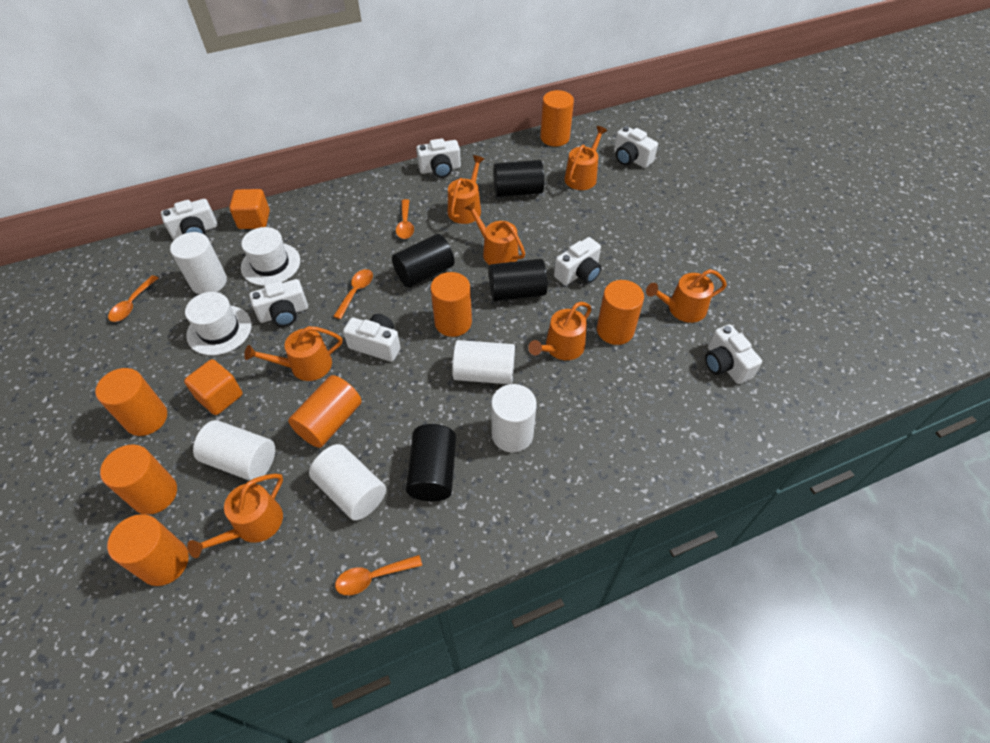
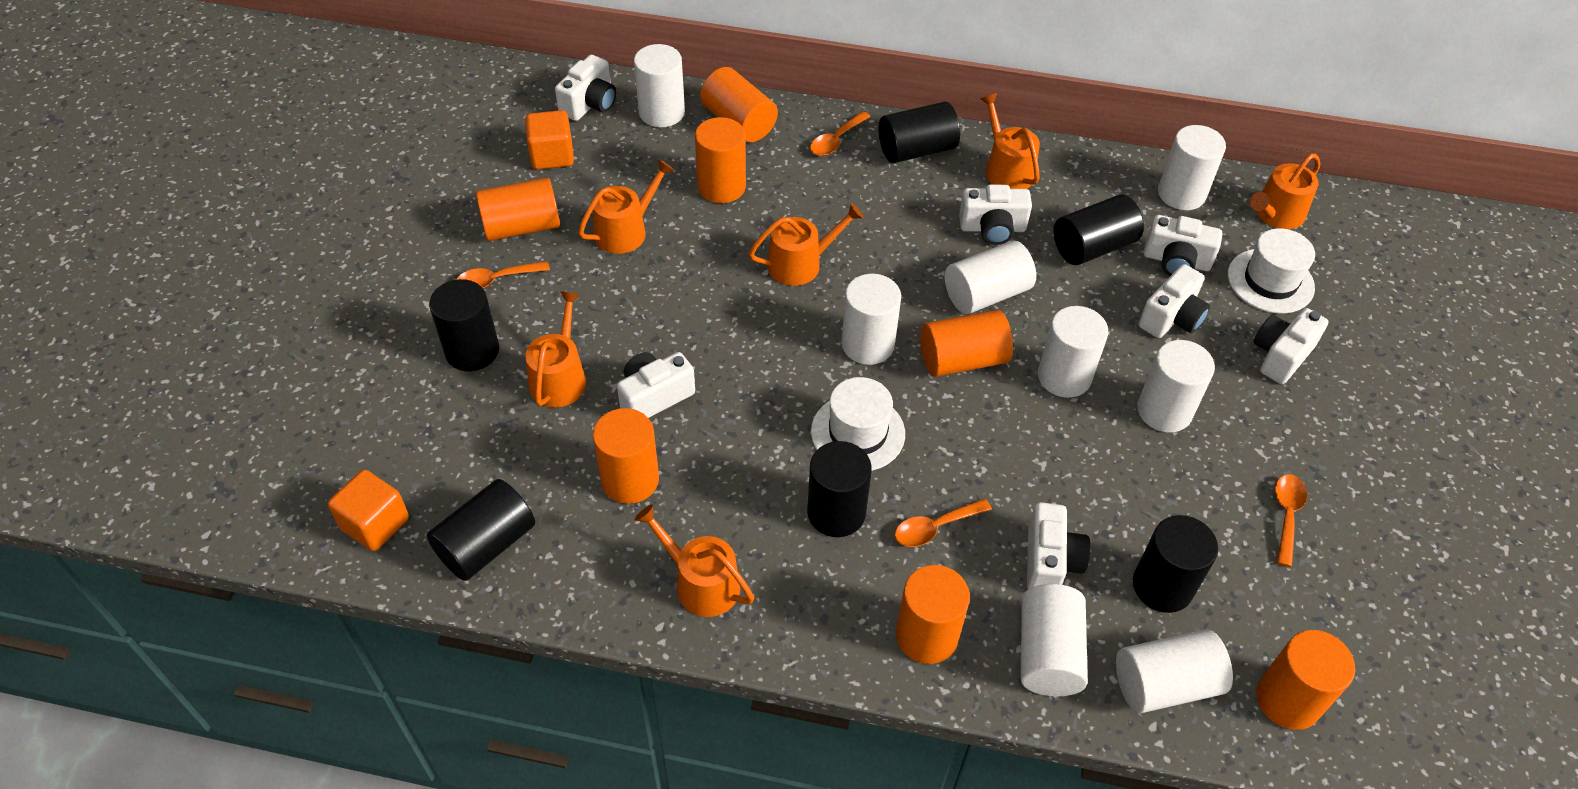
black cylinder: 4 -> 6
orange watering can: 7 -> 6
white cylinder: 5 -> 8

